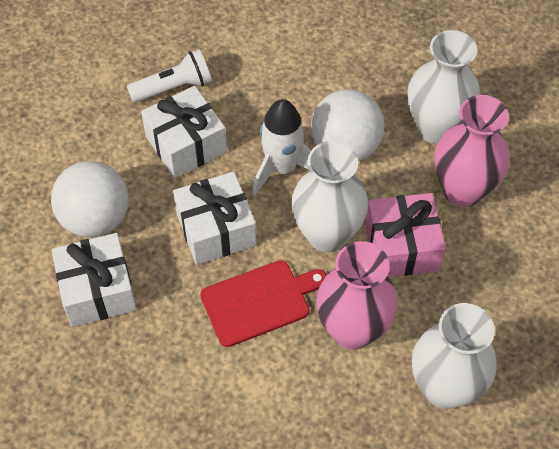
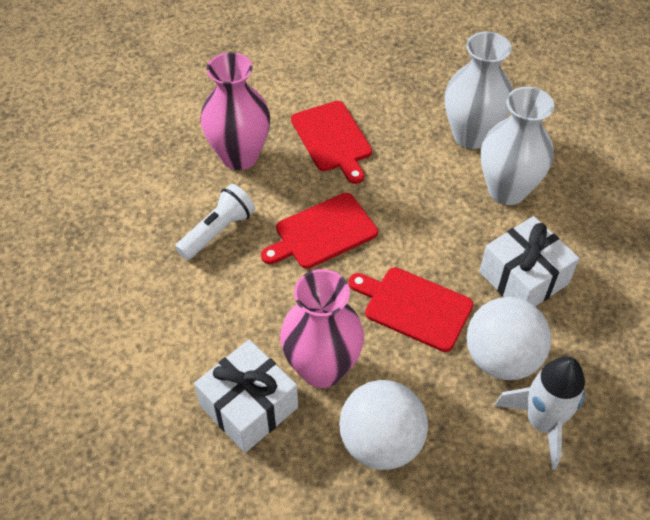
pink gift: 1 -> 0
red cutting board: 1 -> 3
white gift: 3 -> 2
white vase: 3 -> 2

